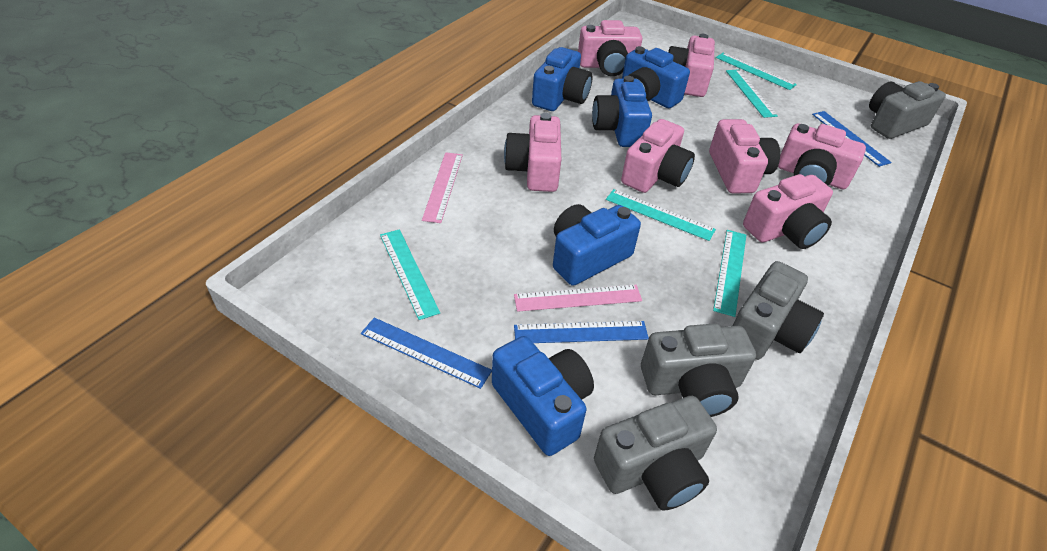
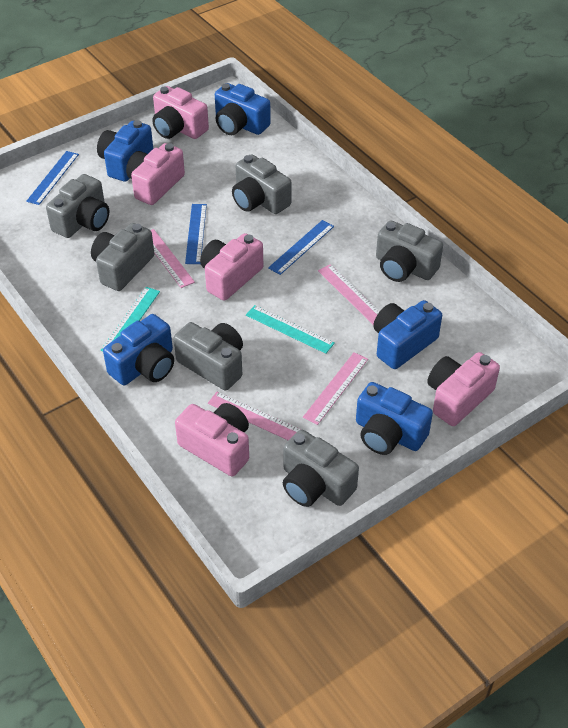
grey camera: 4 -> 6
pink camera: 7 -> 5
pink ruler: 2 -> 4
turquoise ruler: 5 -> 2

